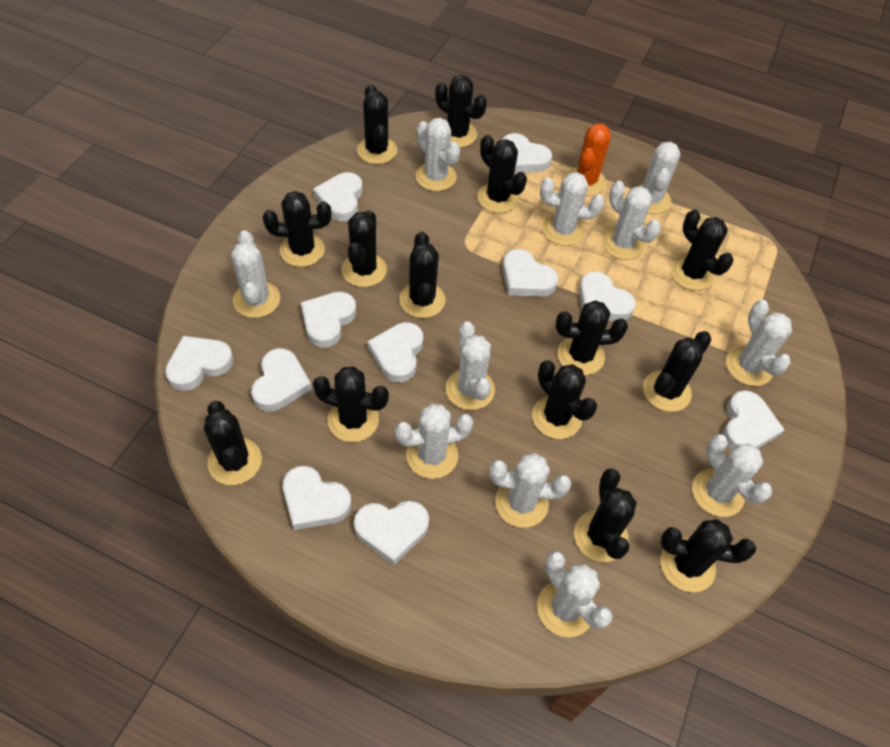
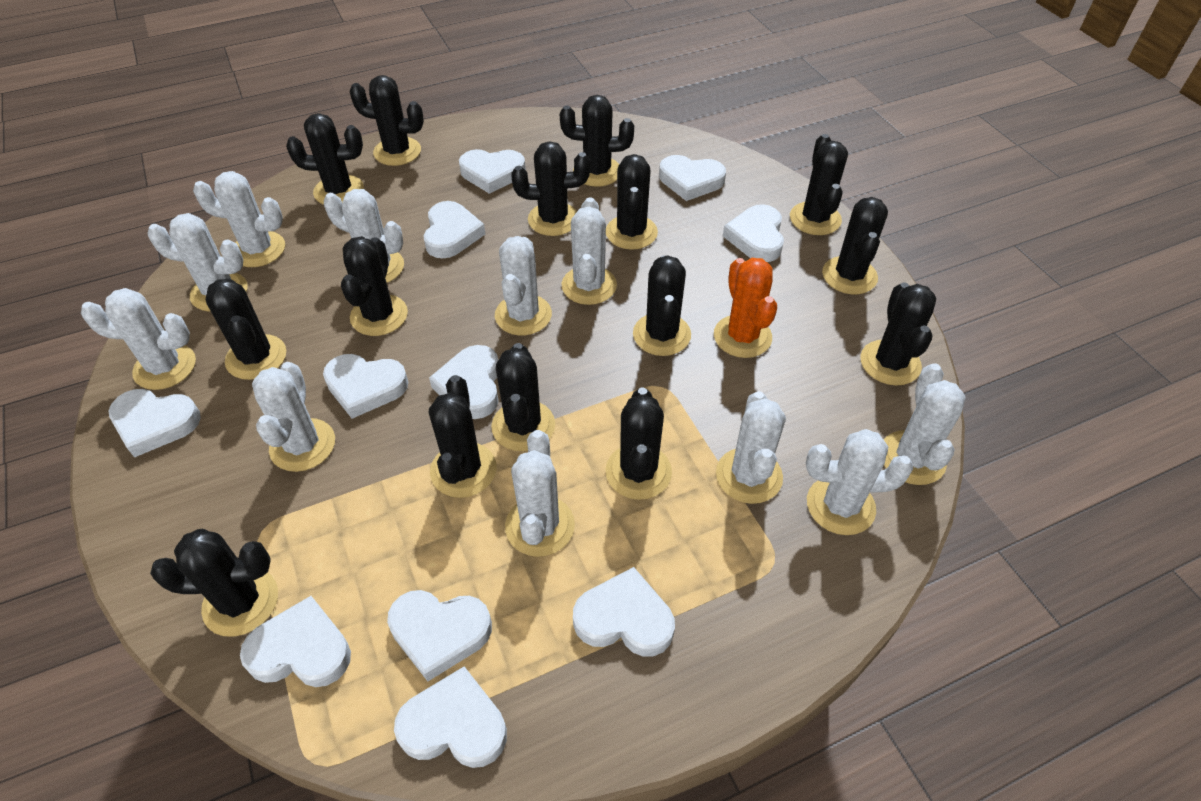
black cactus: 14 -> 15

